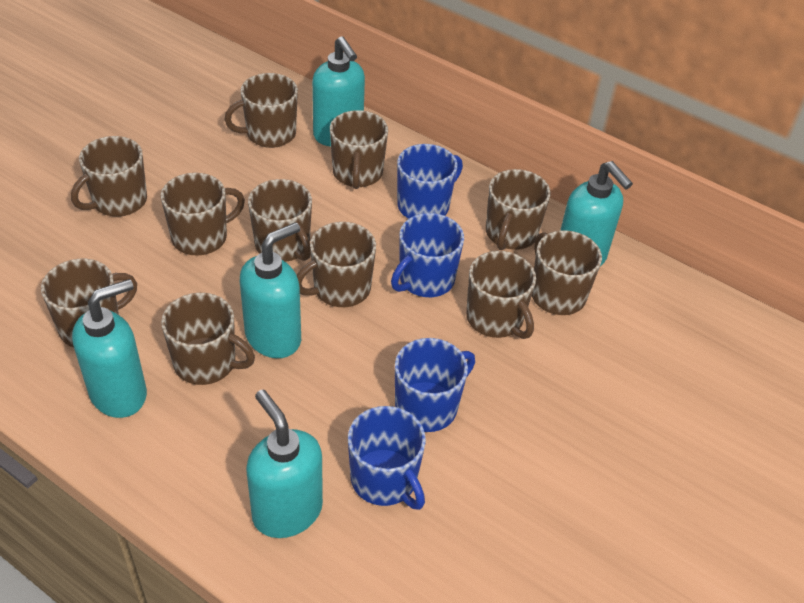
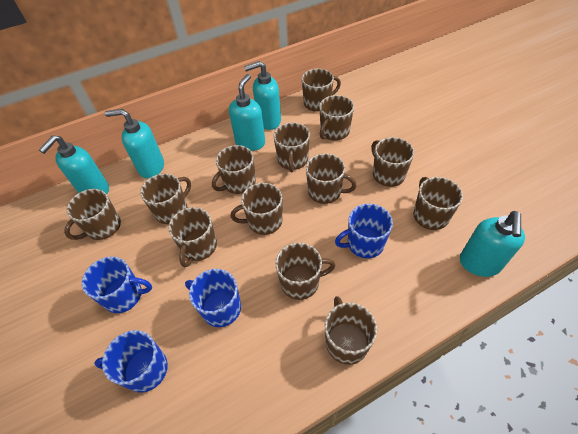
brown mug: 11 -> 13

